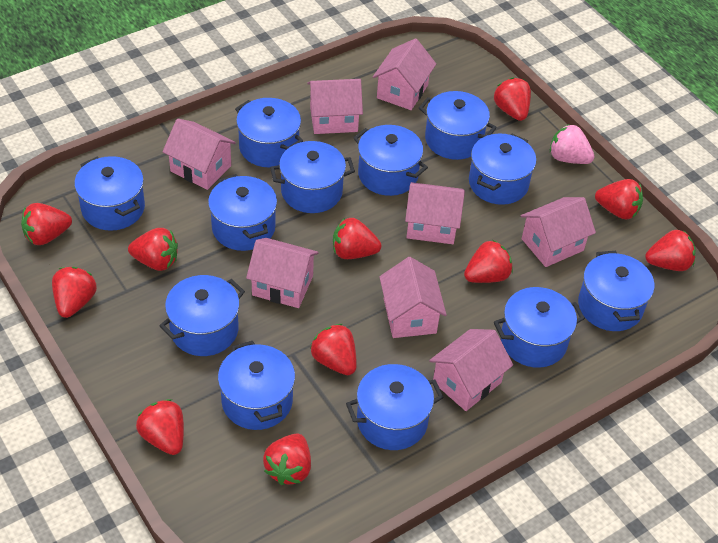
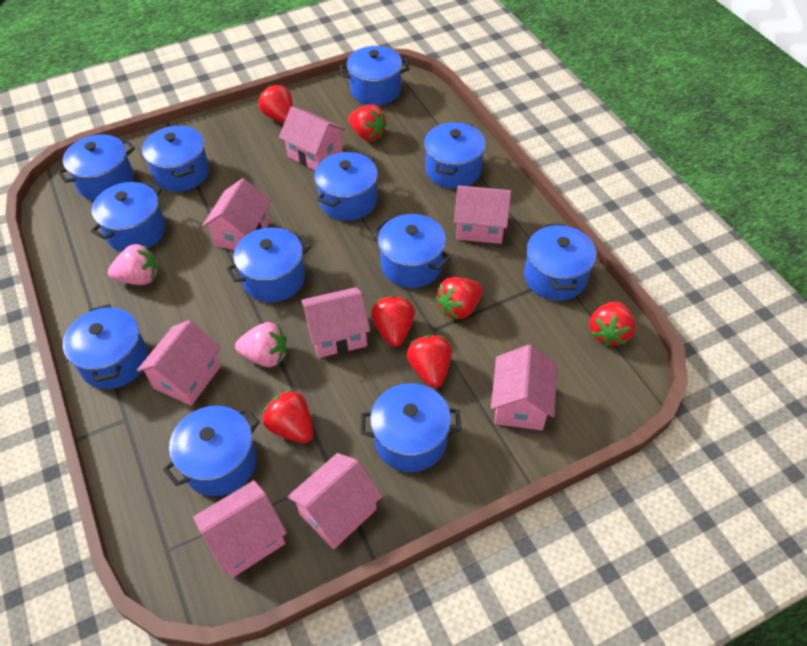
pink strawberry: 1 -> 2
red strawberry: 11 -> 7

